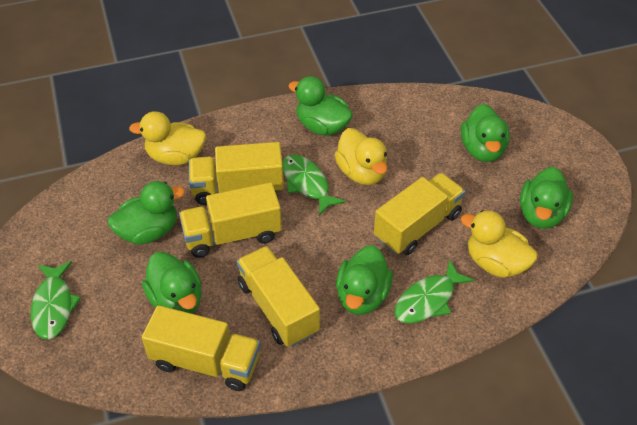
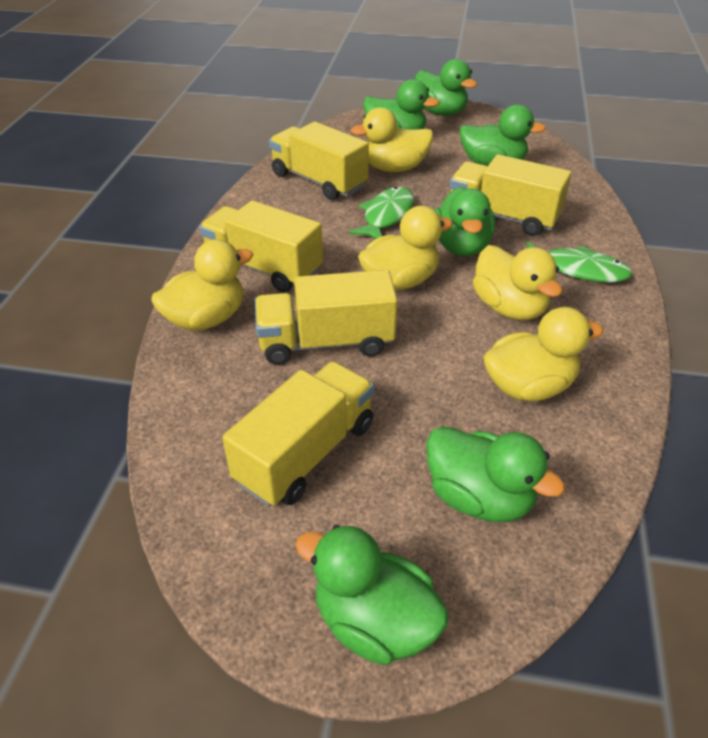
green fish: 3 -> 2
yellow duck: 3 -> 5

